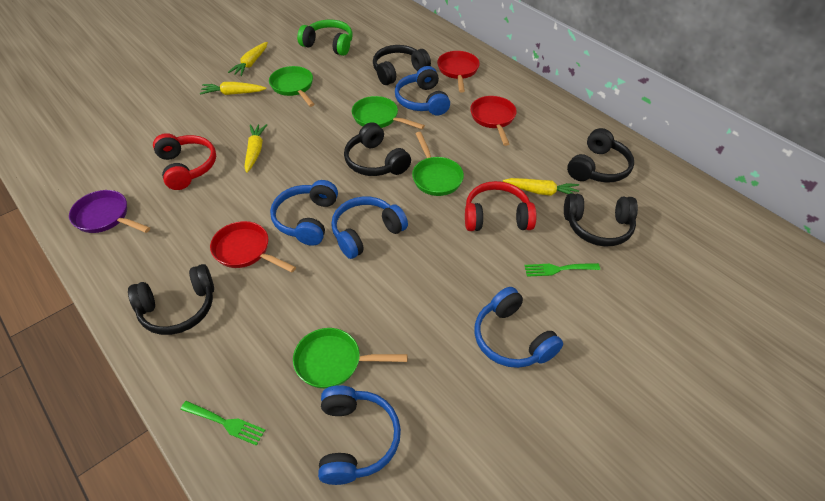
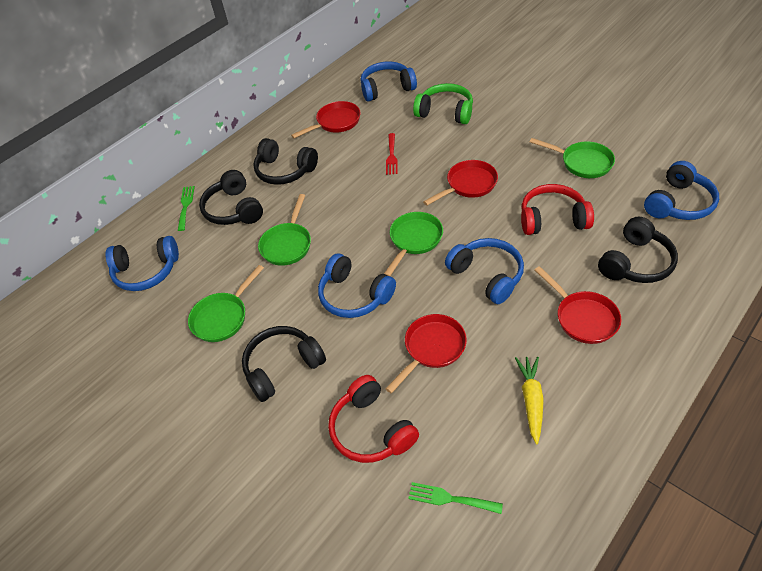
black headphones: 5 -> 4
purple pan: 1 -> 0
red fork: 0 -> 1
red pan: 3 -> 4
yellow carrot: 4 -> 1

